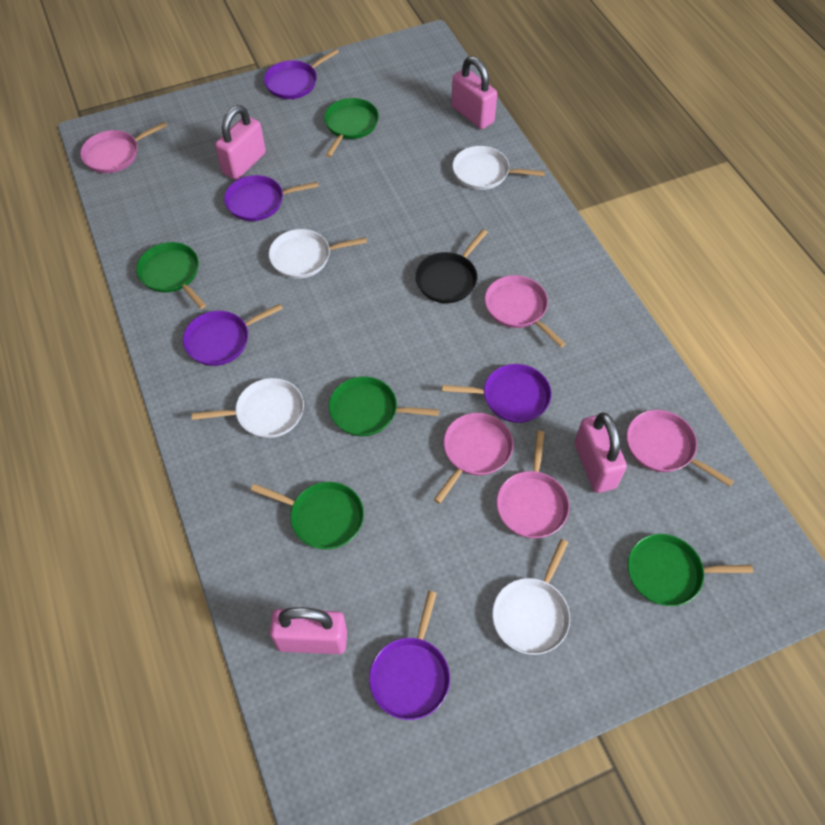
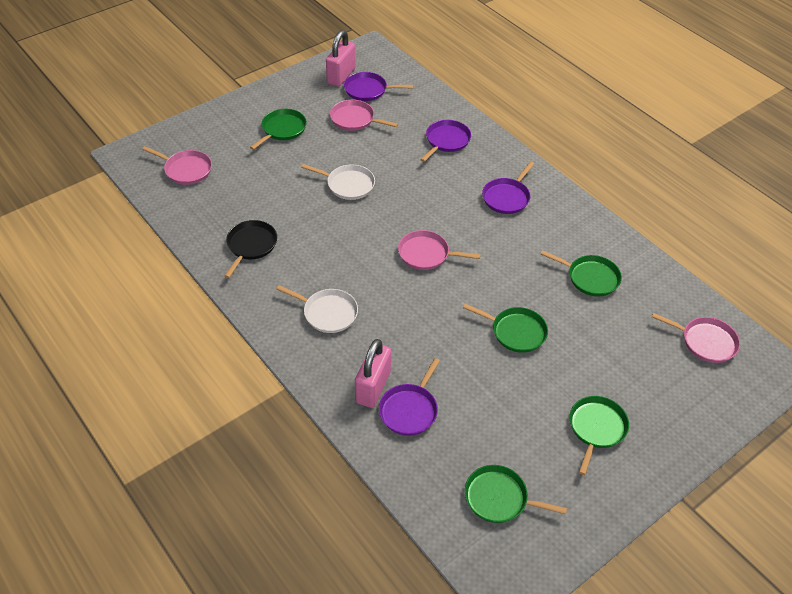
pink padlock: 4 -> 2
pink pan: 5 -> 4
purple pan: 5 -> 4
white pan: 4 -> 2

